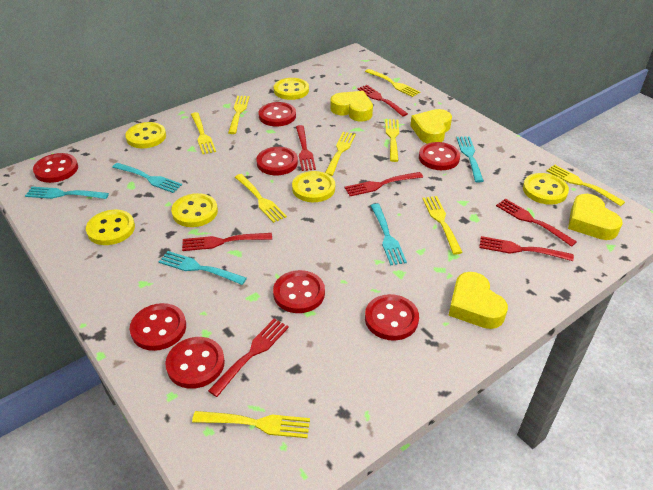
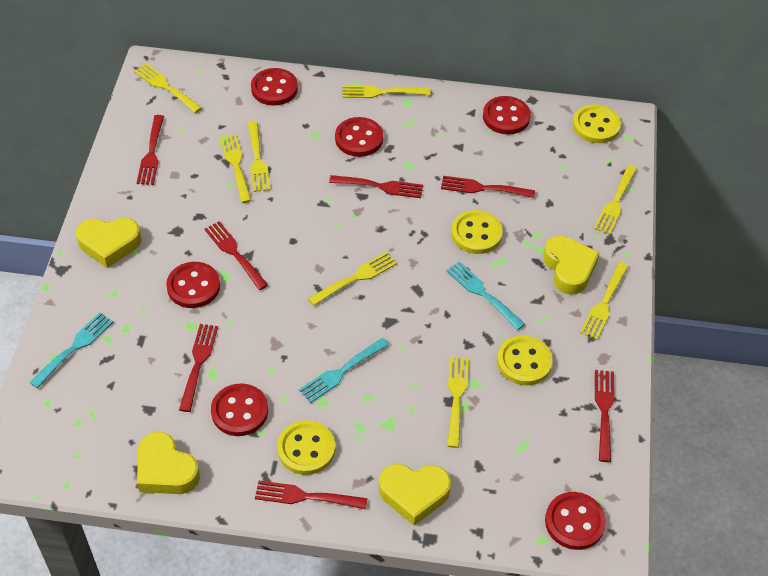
red button: 8 -> 6
turquoise fork: 5 -> 3
yellow button: 6 -> 4
yellow fork: 9 -> 8

